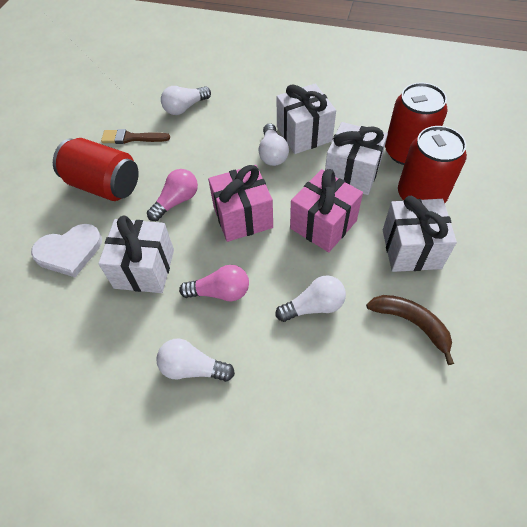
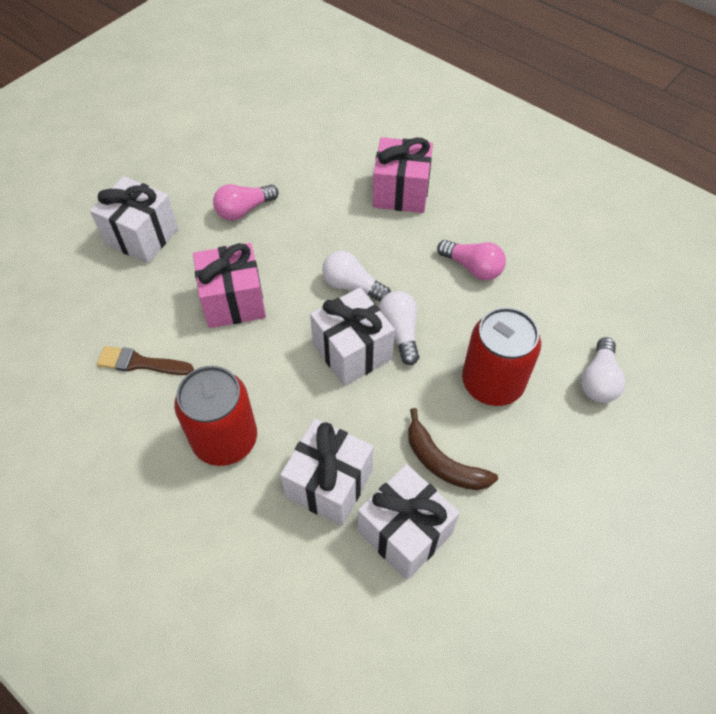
red can: 3 -> 2
white heart: 1 -> 0
white light bulb: 4 -> 3

